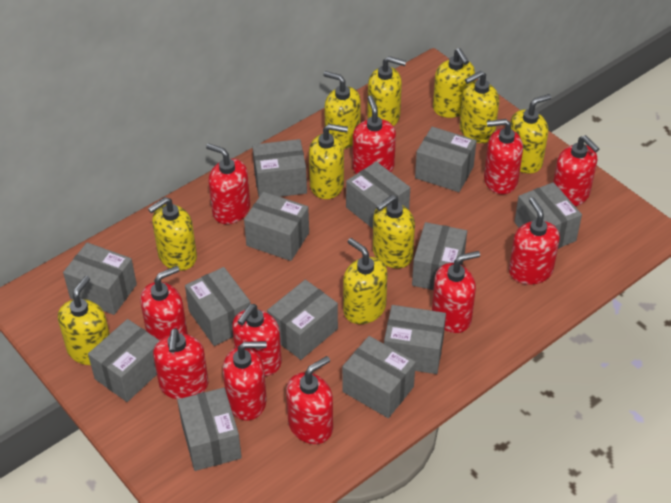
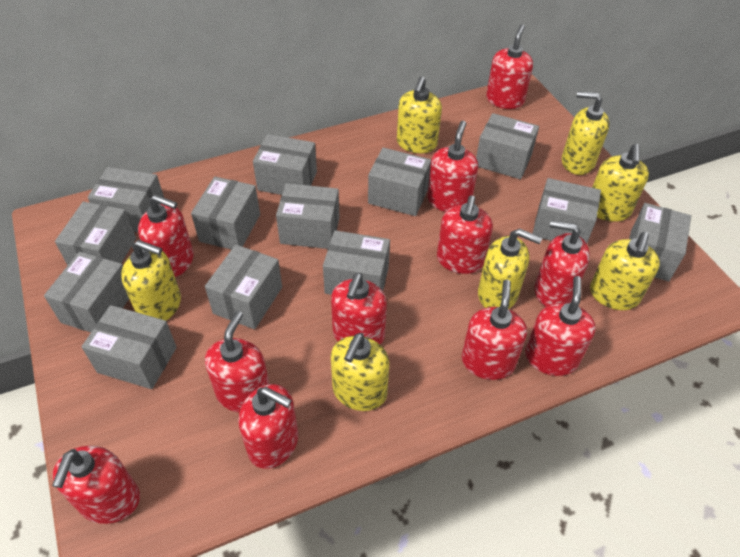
yellow soap dispenser: 10 -> 7

